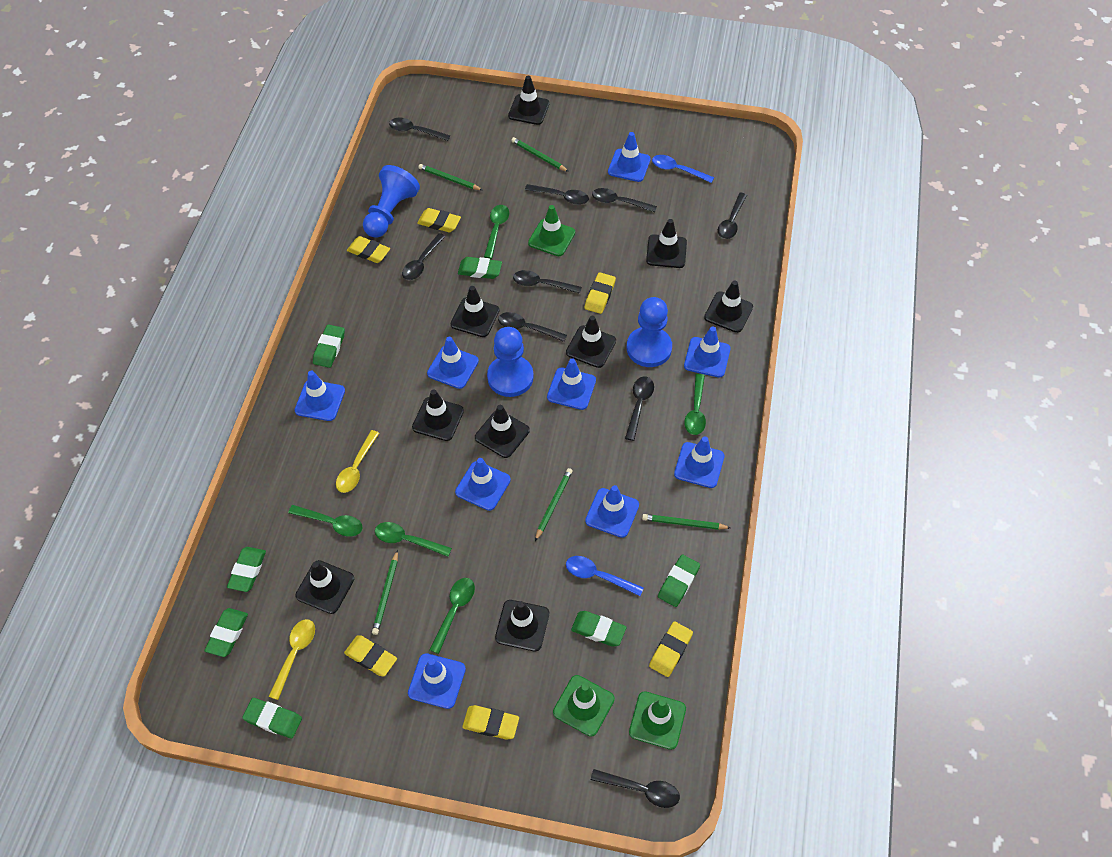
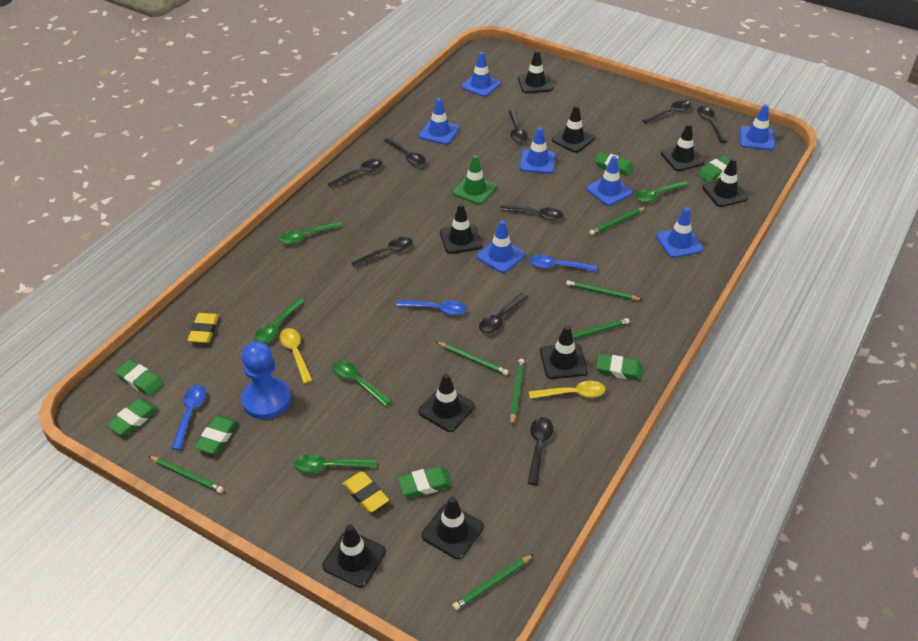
blue pawn: 3 -> 1
blue spoon: 2 -> 3
blue traffic cone: 9 -> 7
green pencil: 5 -> 7
green traffic cone: 3 -> 1
yellow eraser: 6 -> 2

